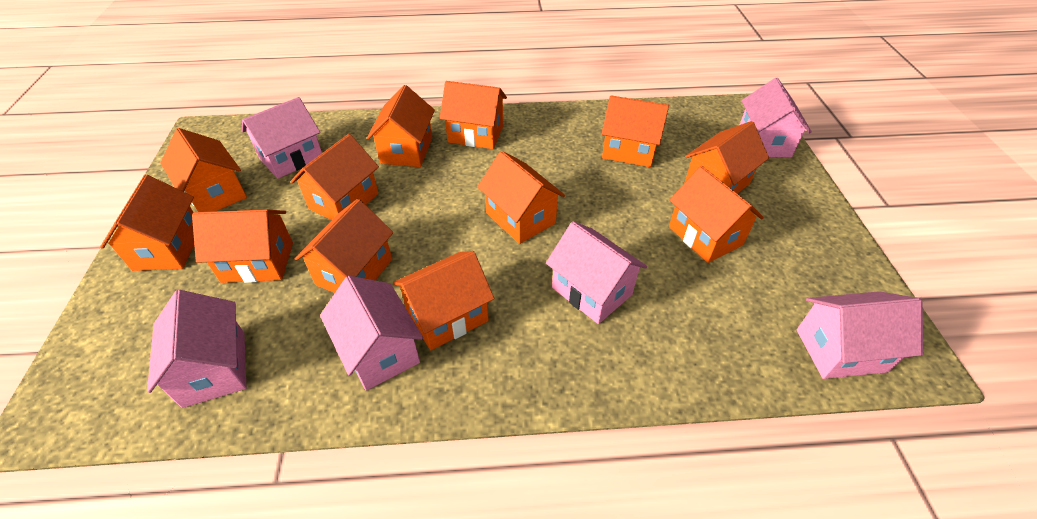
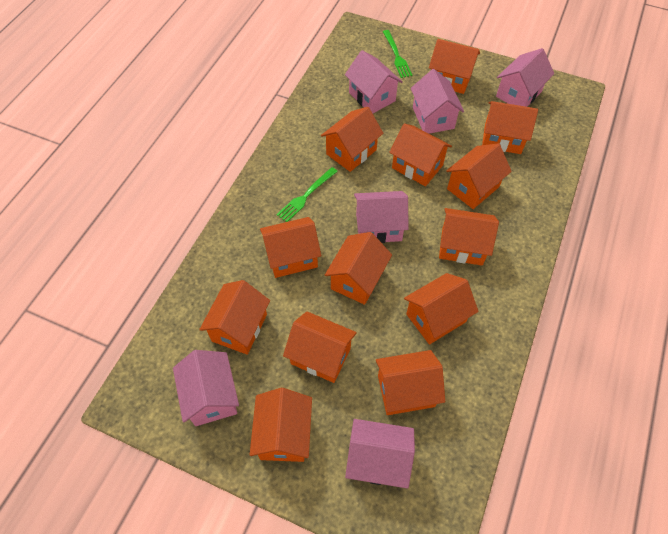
green fork: 0 -> 2
orange house: 12 -> 13

